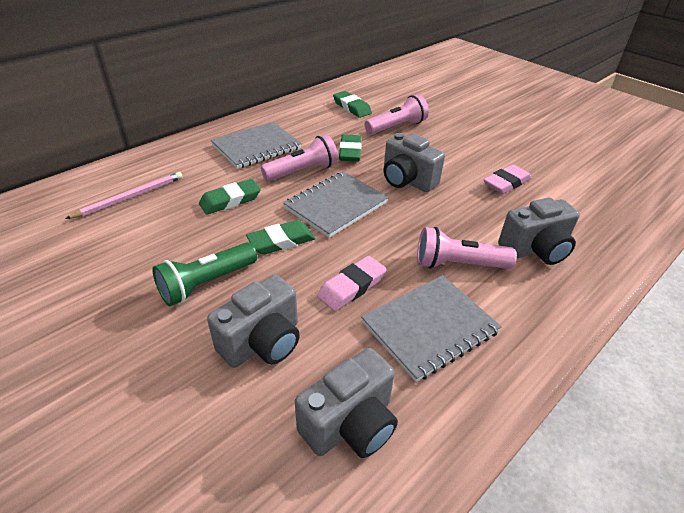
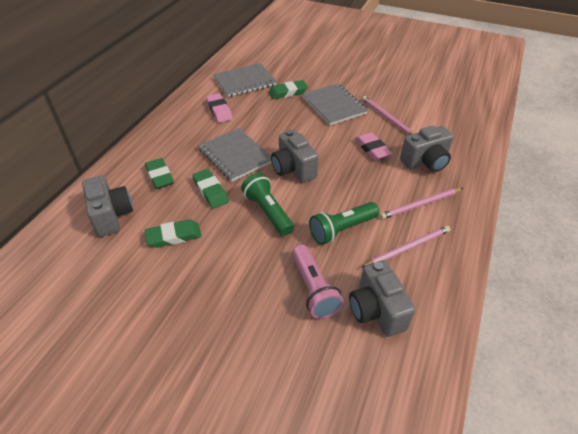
green flashlight: 1 -> 2
pink flashlight: 3 -> 1
pink pencil: 1 -> 3

